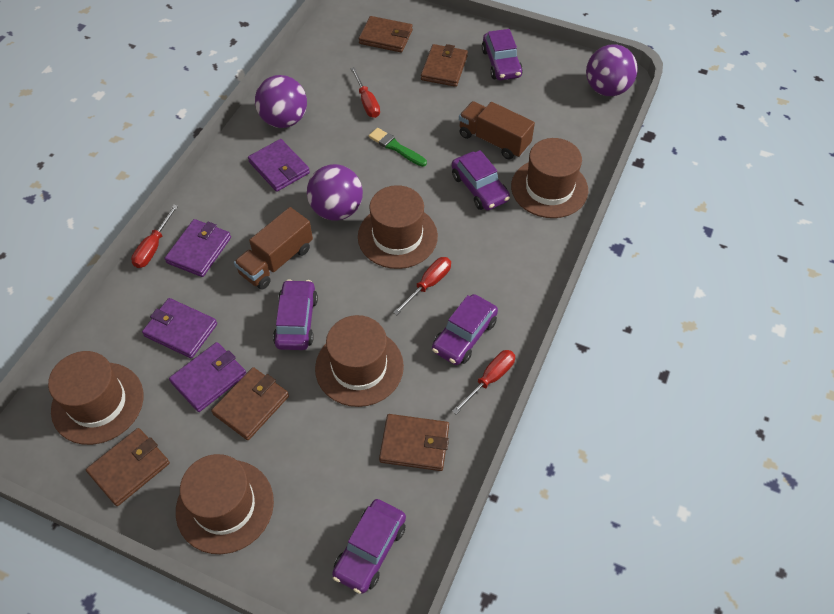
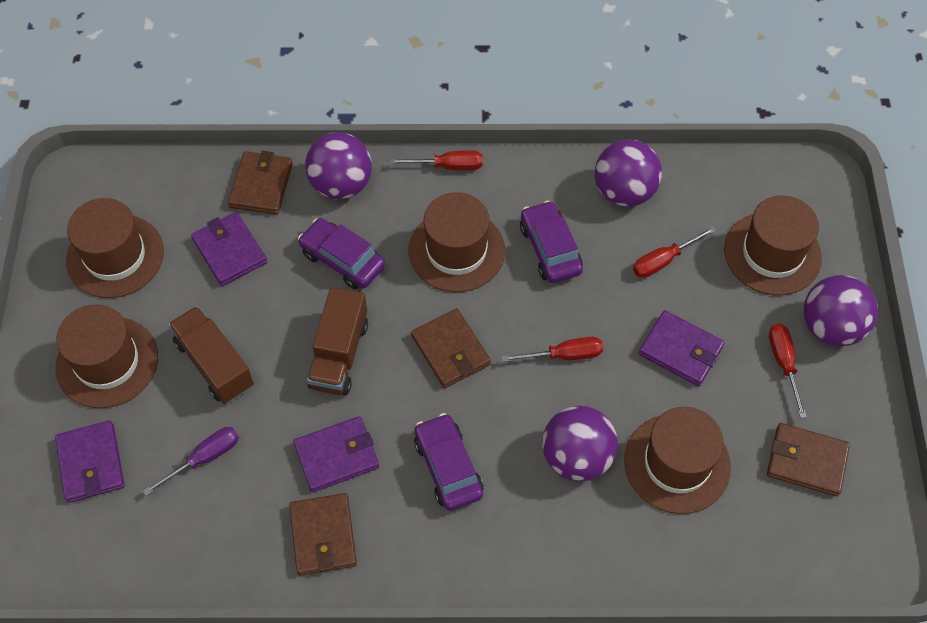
brown wallet: 5 -> 4
green brush: 1 -> 0
purple ball: 3 -> 4
purple car: 5 -> 3
purple screwdriver: 0 -> 1

